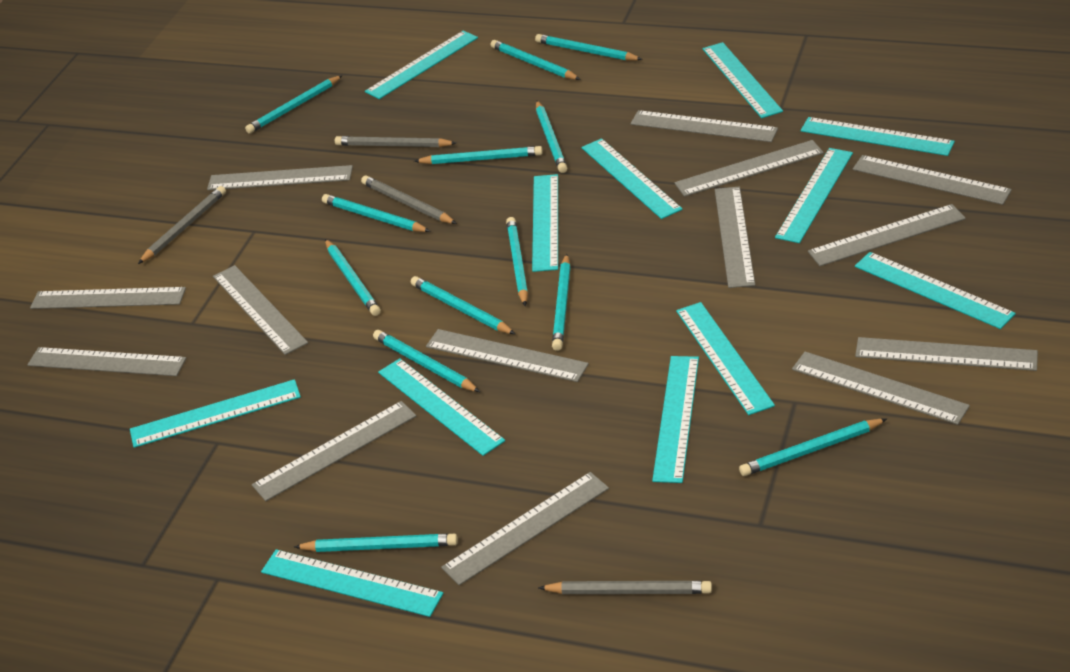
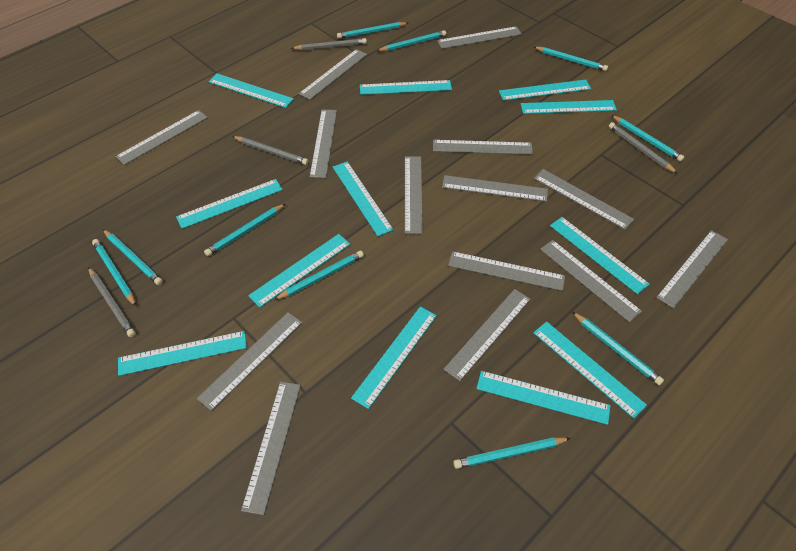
turquoise pencil: 13 -> 10

